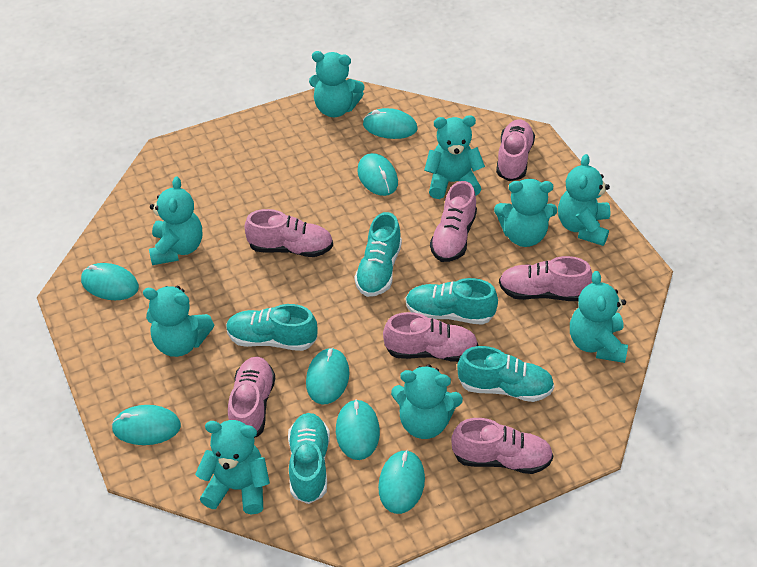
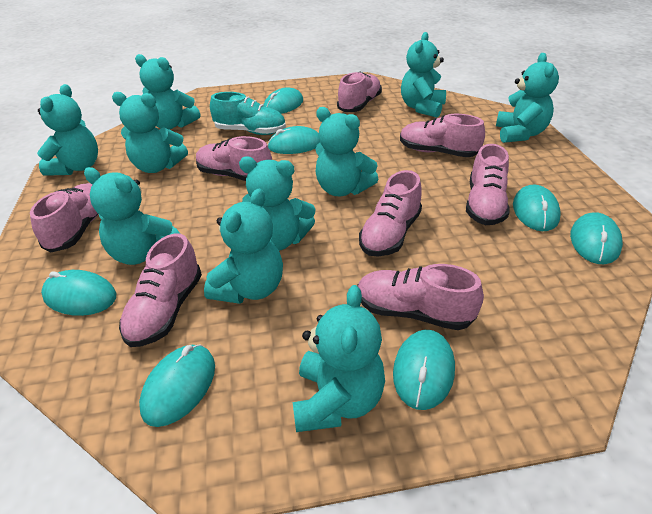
pink shoe: 7 -> 8
turquoise shoe: 5 -> 1
turquoise teddy bear: 9 -> 10

